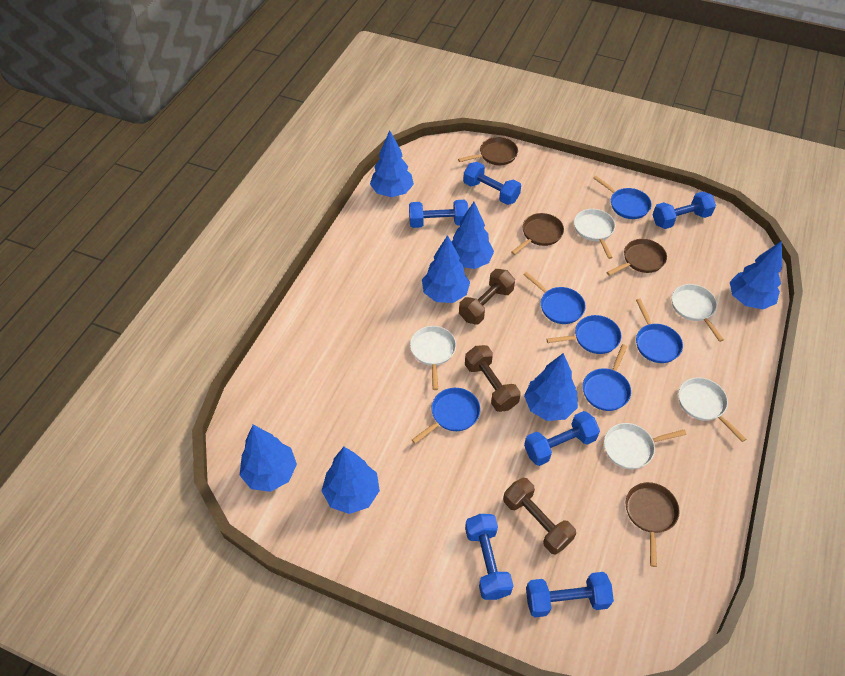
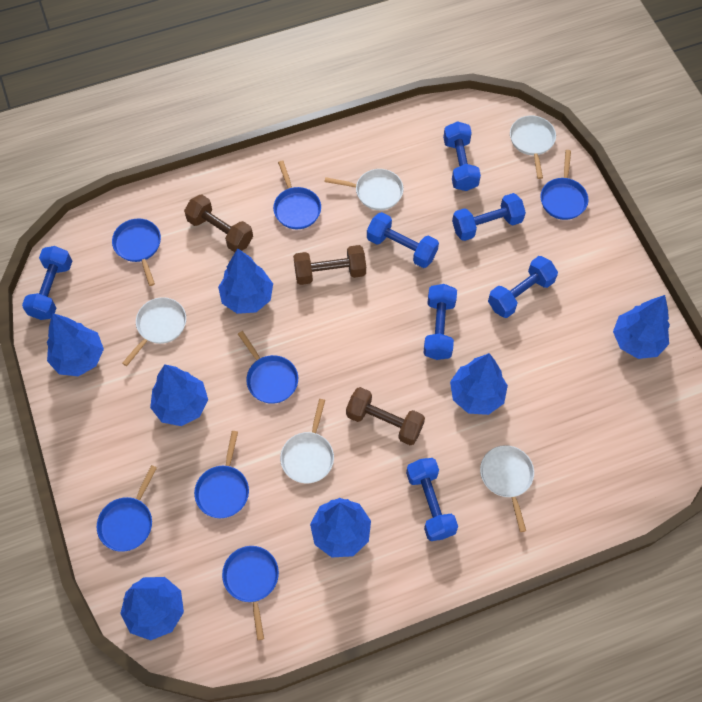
blue dumbbell: 6 -> 7
blue pan: 6 -> 7
brown pan: 4 -> 0

